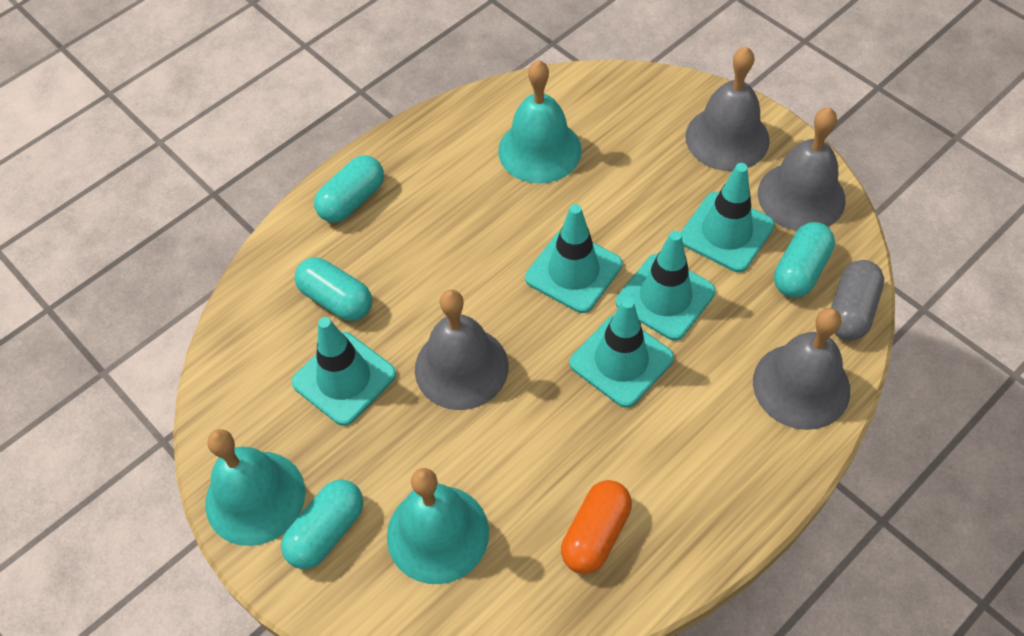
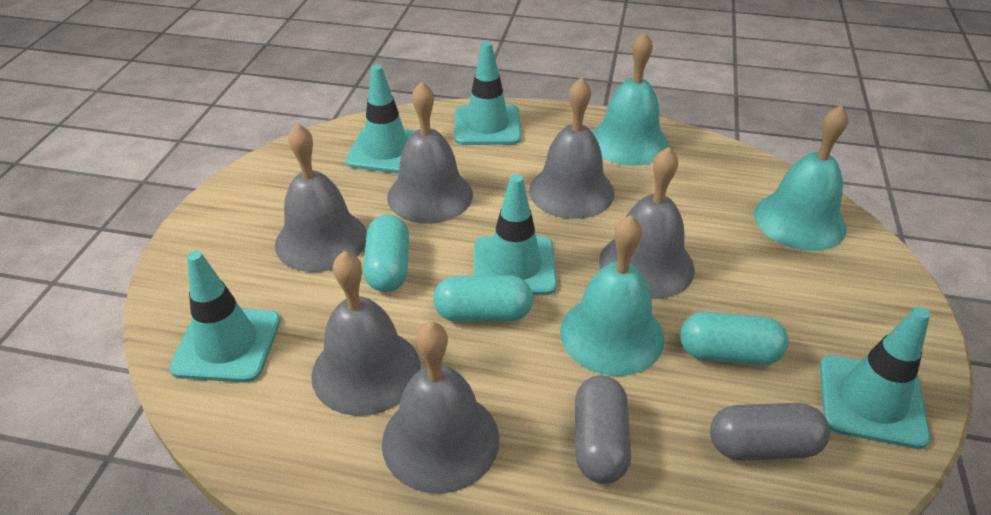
grey bell: 4 -> 6
grey capsule: 1 -> 2
orange capsule: 1 -> 0
turquoise capsule: 4 -> 3

